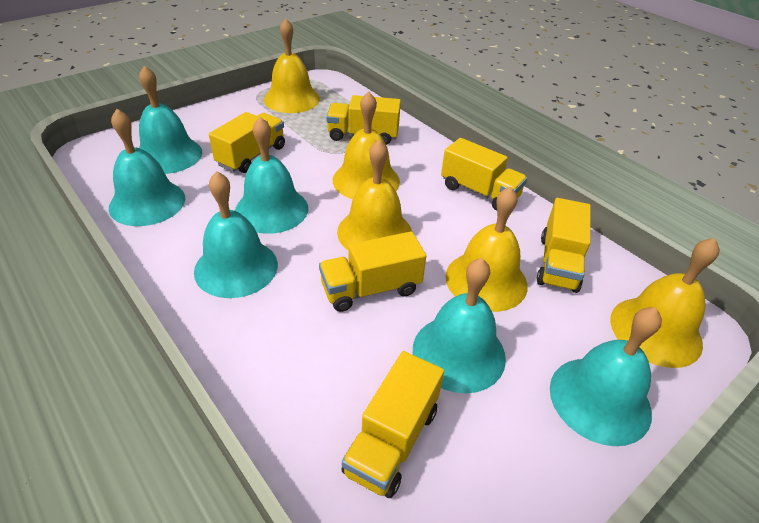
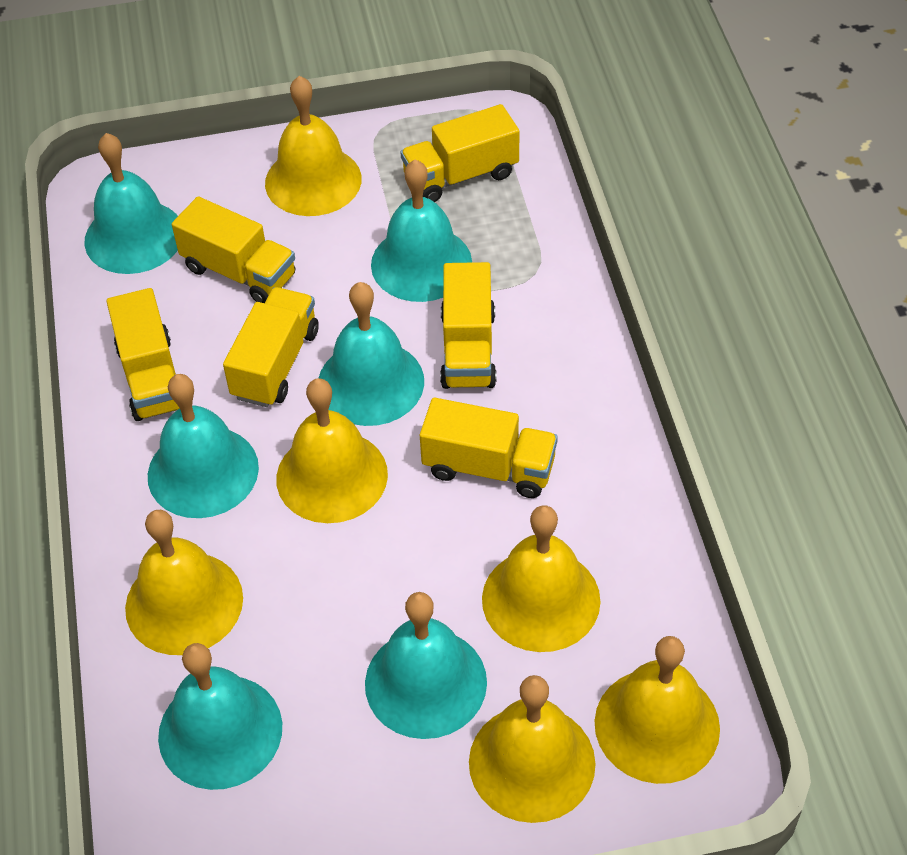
yellow bell: 5 -> 6

